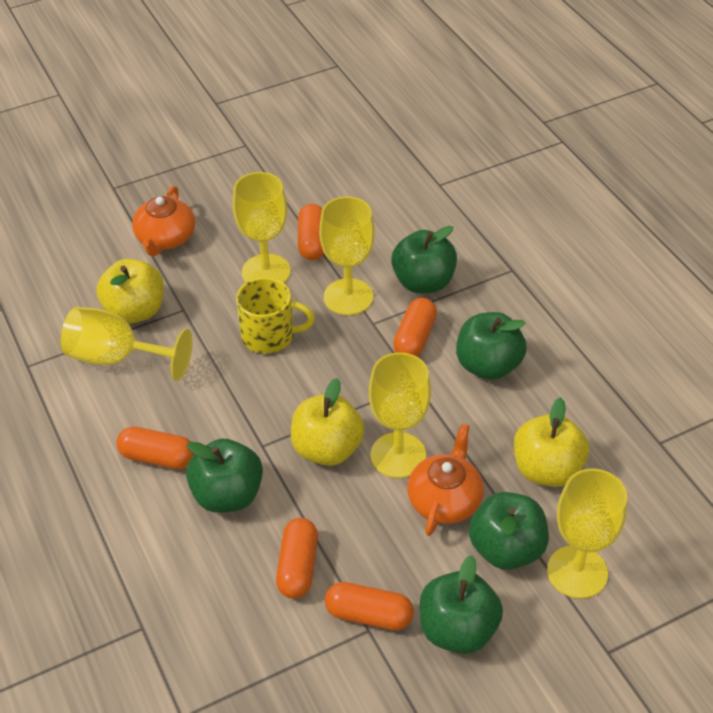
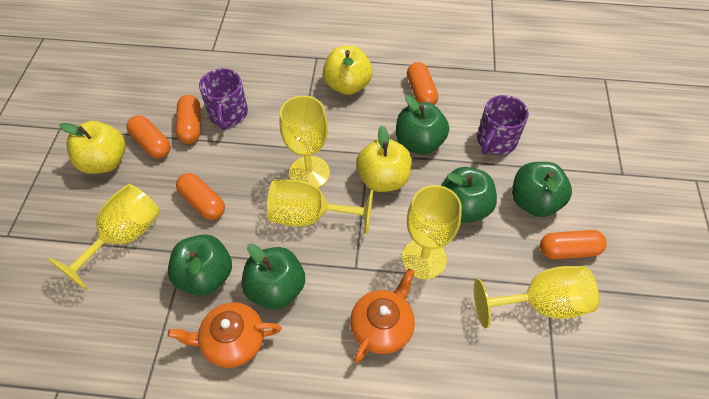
purple mug: 0 -> 2
yellow mug: 1 -> 0

